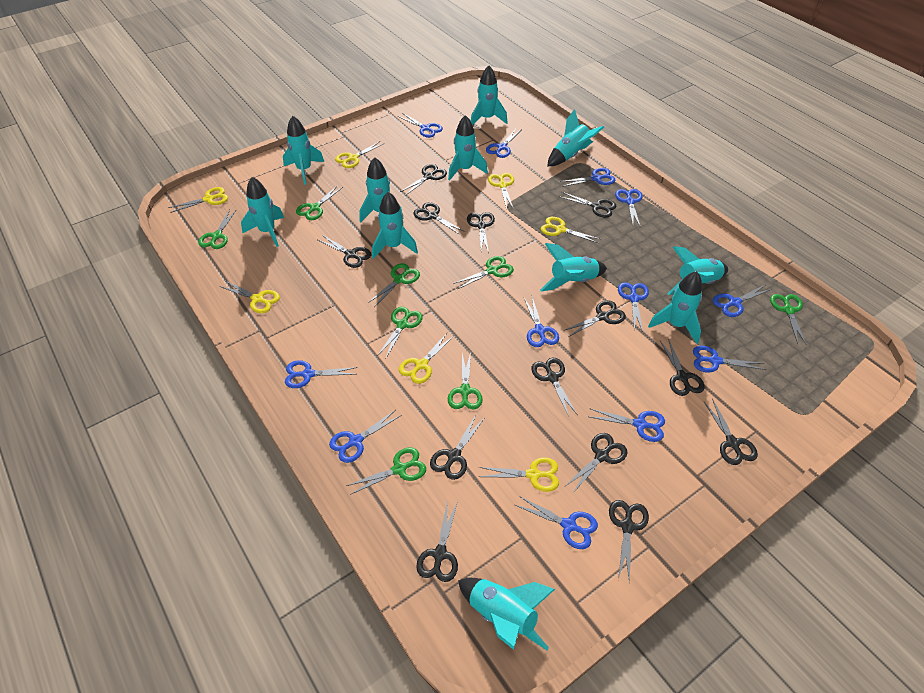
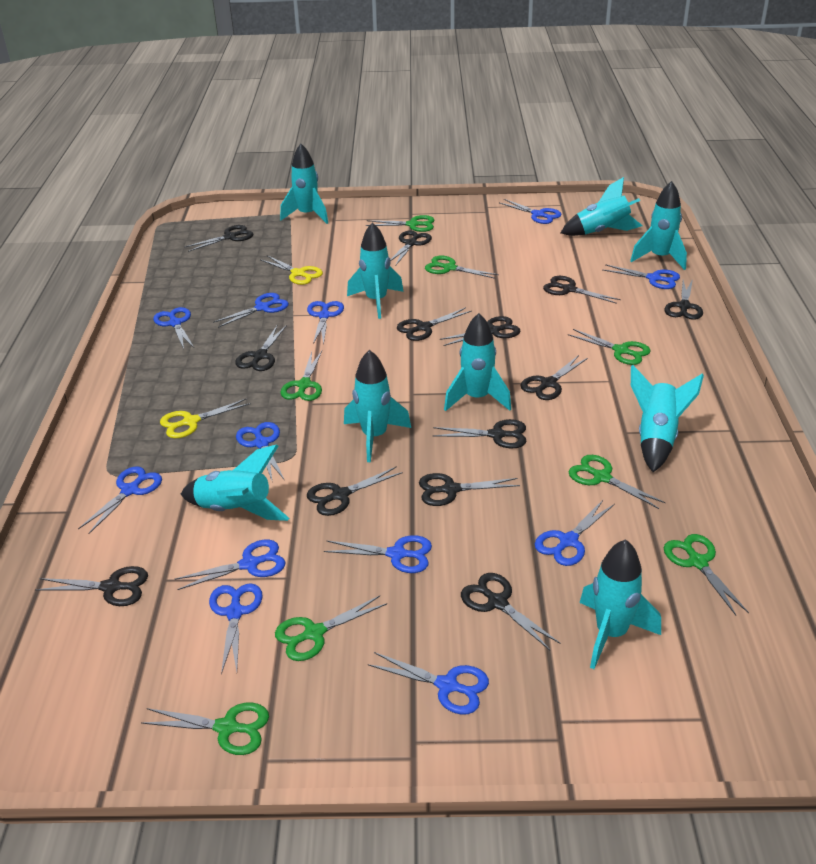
turquoise rocket: 11 -> 9
yellow scissors: 7 -> 2

